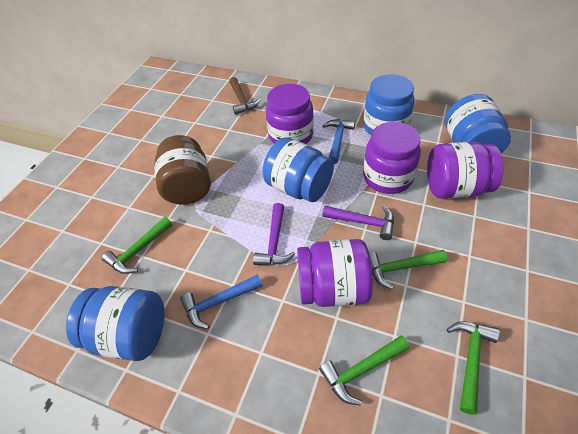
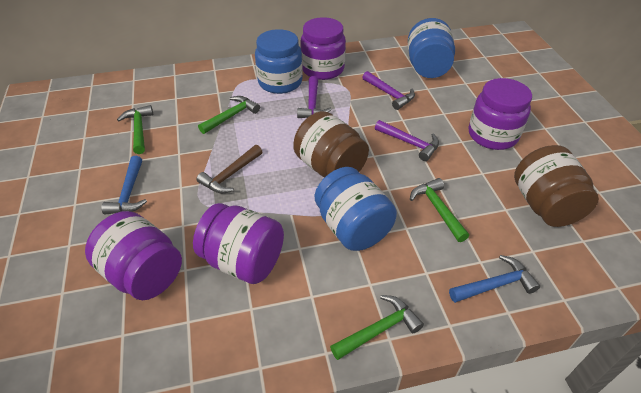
blue jar: 4 -> 3
brown jar: 1 -> 2
purple hammer: 2 -> 3

